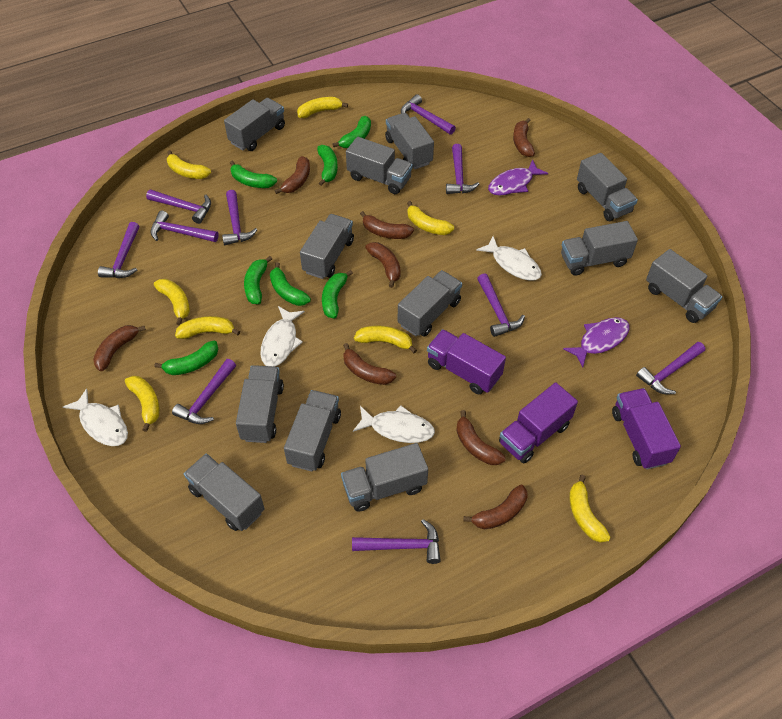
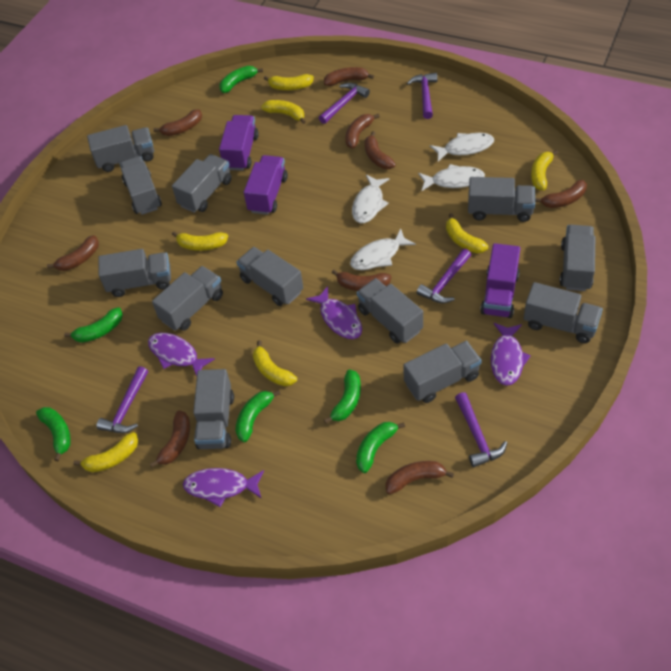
brown banana: 8 -> 9
green banana: 7 -> 6
purple fish: 2 -> 4
purple hammer: 10 -> 5
yellow banana: 8 -> 7

